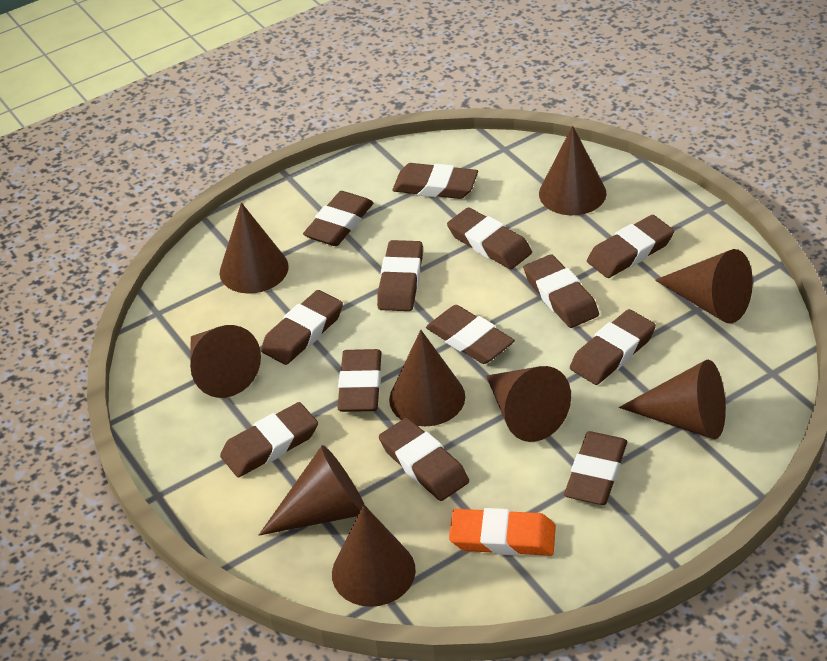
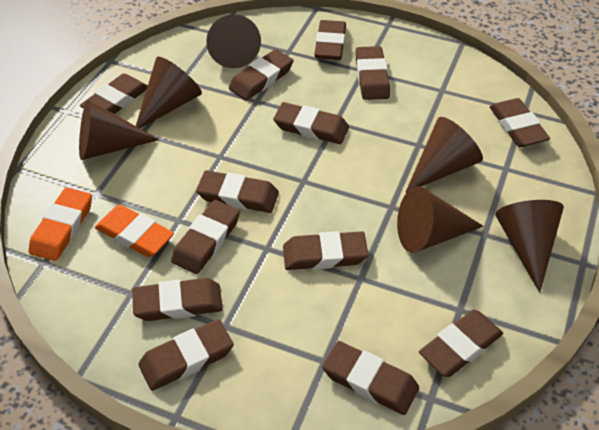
brown cone: 9 -> 6
orange eraser: 1 -> 2

